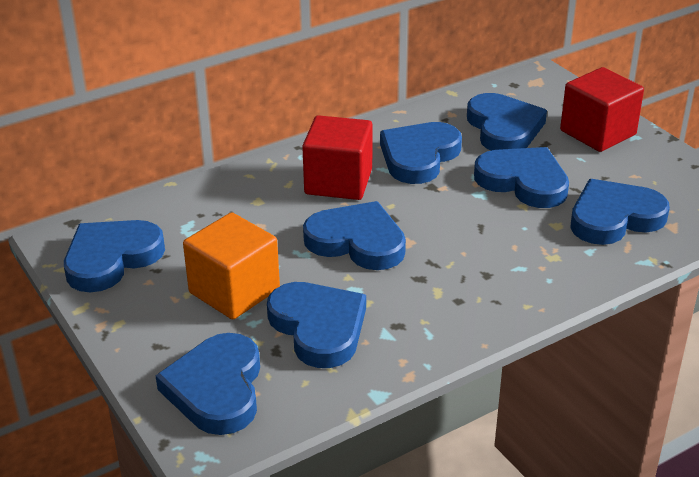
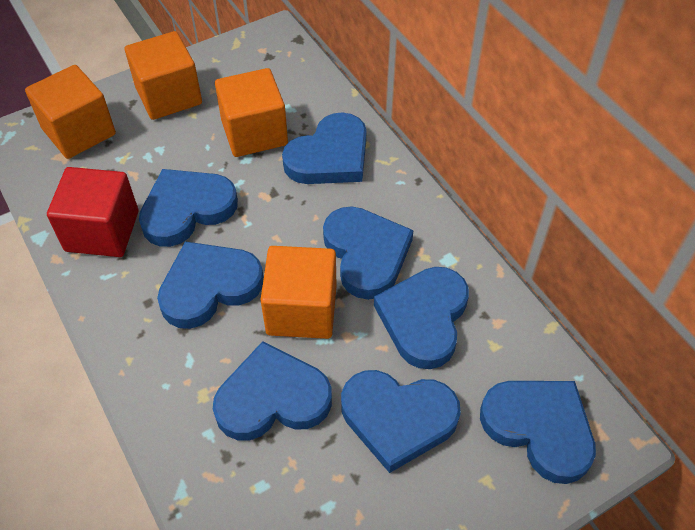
orange cube: 1 -> 4
red cube: 2 -> 1

